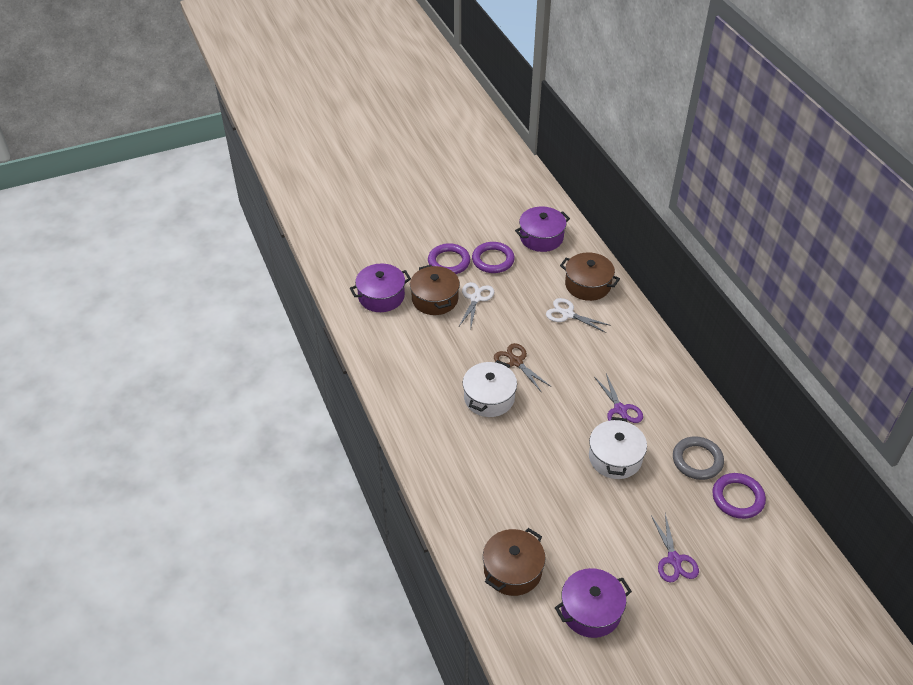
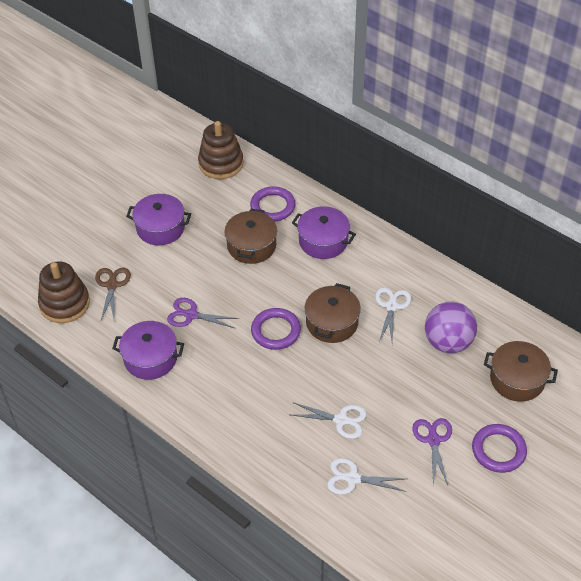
brown stacking toy: 0 -> 2
grey ring: 1 -> 0
purple ball: 0 -> 1
white pot: 2 -> 0
white scissors: 2 -> 3

